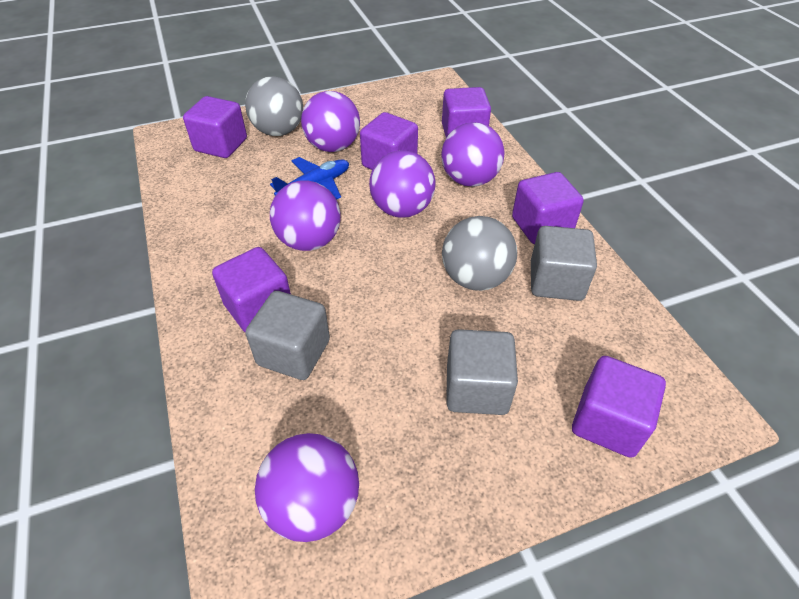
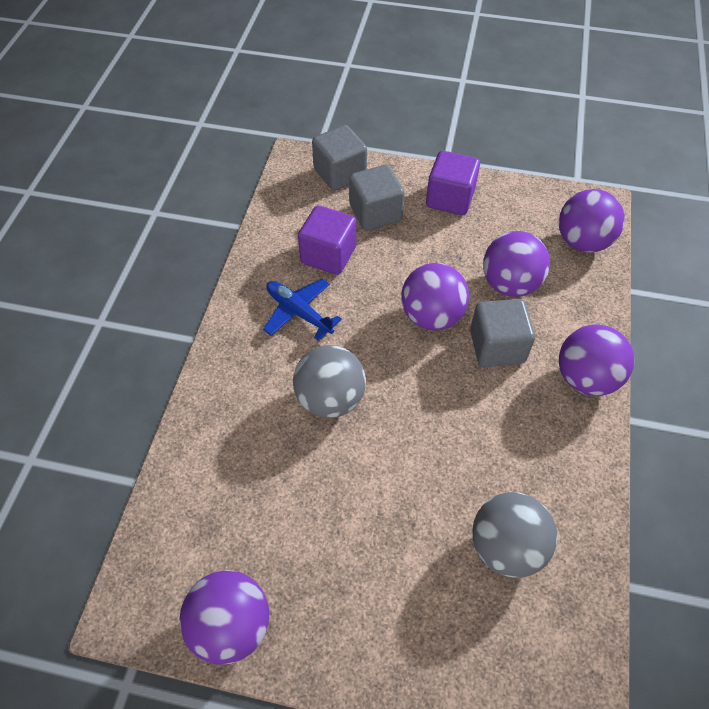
purple cube: 6 -> 2

